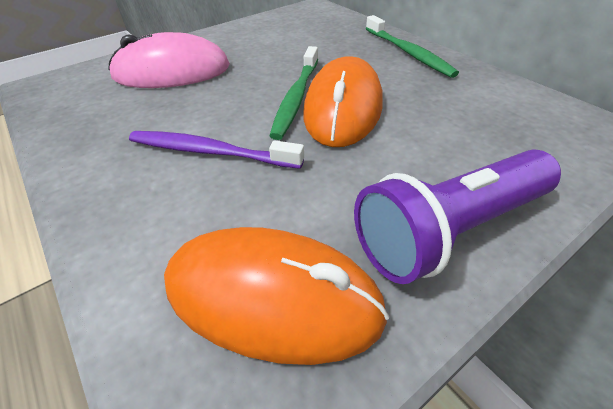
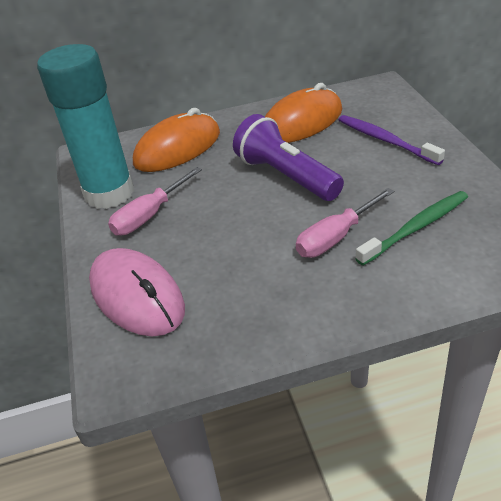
green toothbrush: 2 -> 1
pink screwdriver: 0 -> 2
turquoise glue stick: 0 -> 1

